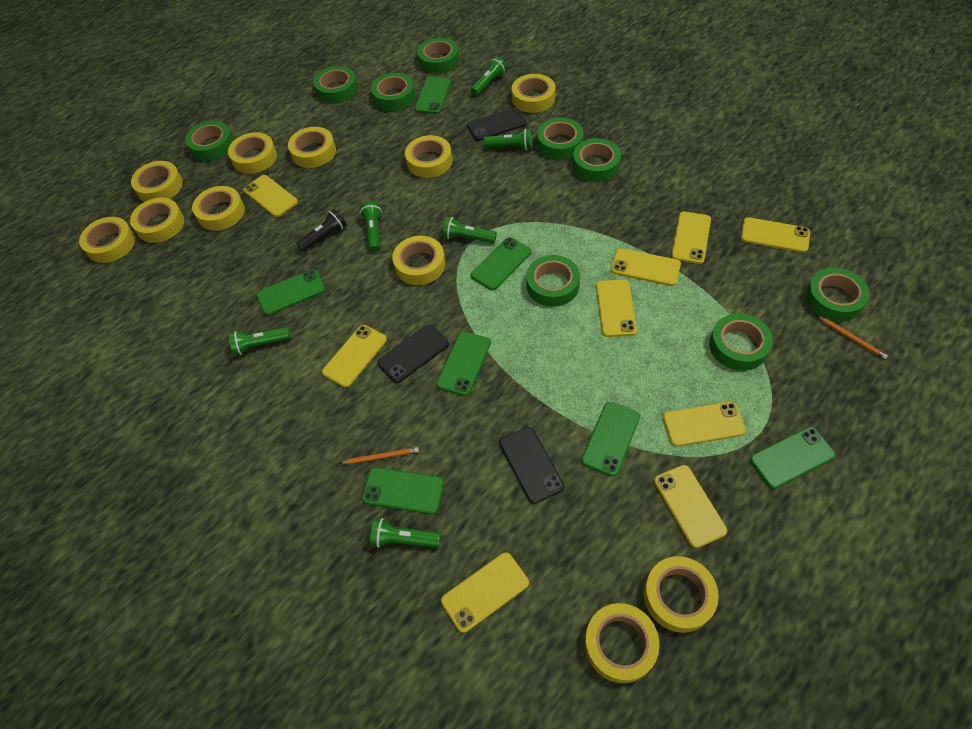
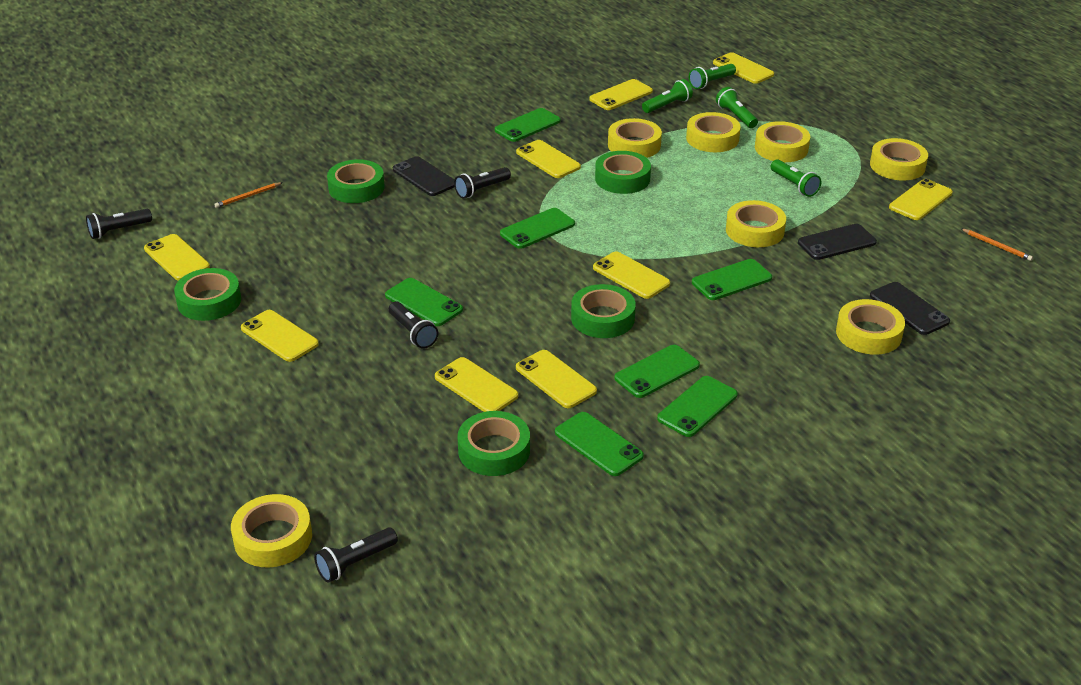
black flashlight: 1 -> 4
green flashlight: 6 -> 4
green tape: 9 -> 5
yellow tape: 11 -> 7

